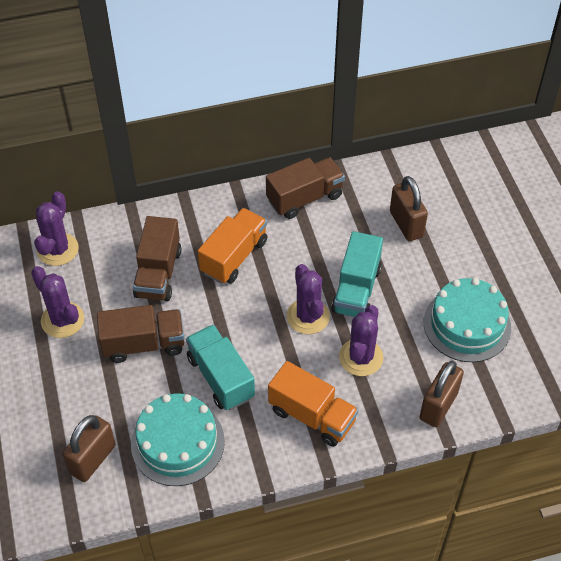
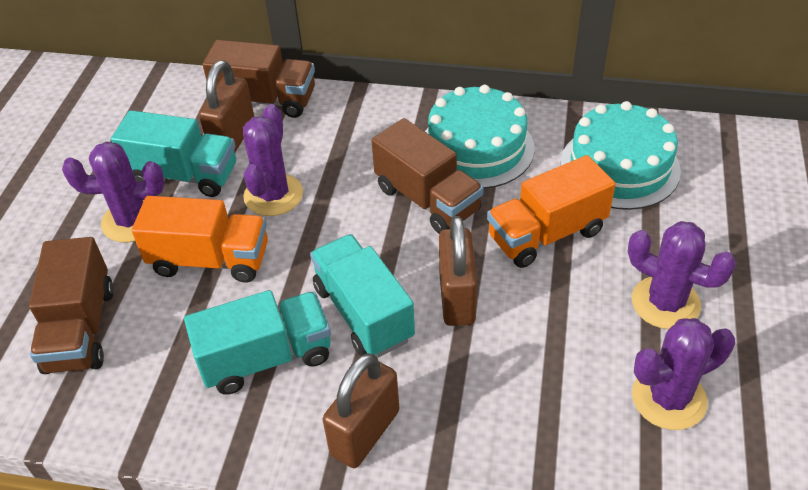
turquoise truck: 2 -> 3

